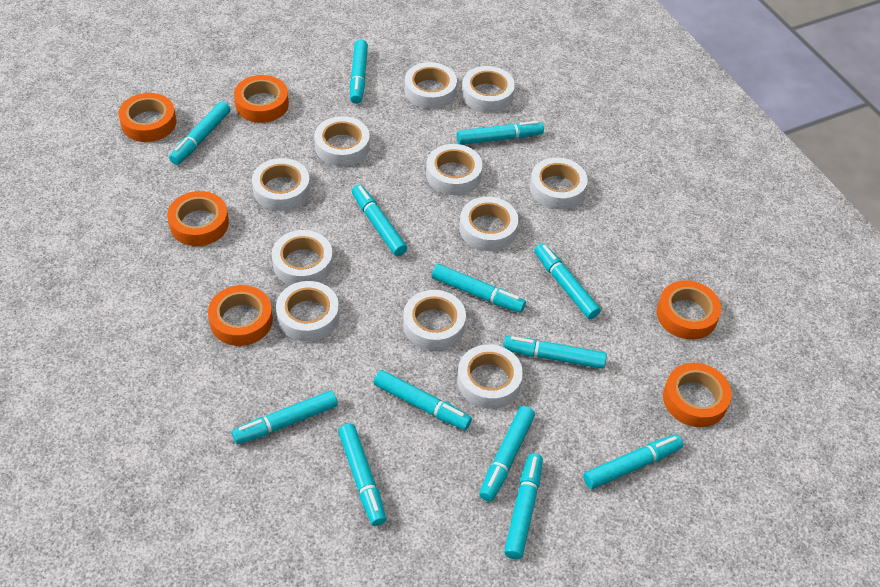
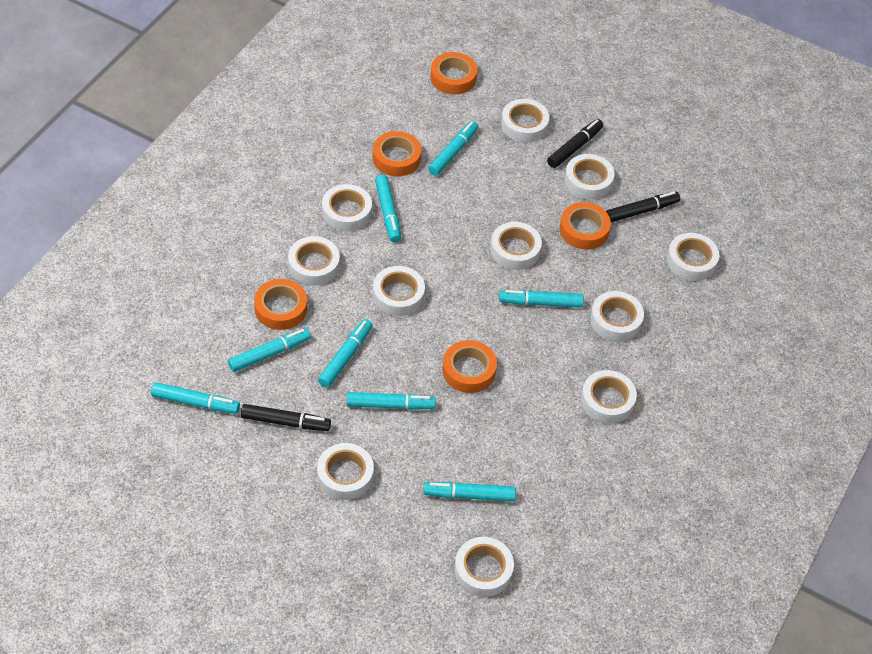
black marker: 0 -> 3
orange tape: 6 -> 5
turquoise marker: 13 -> 8

